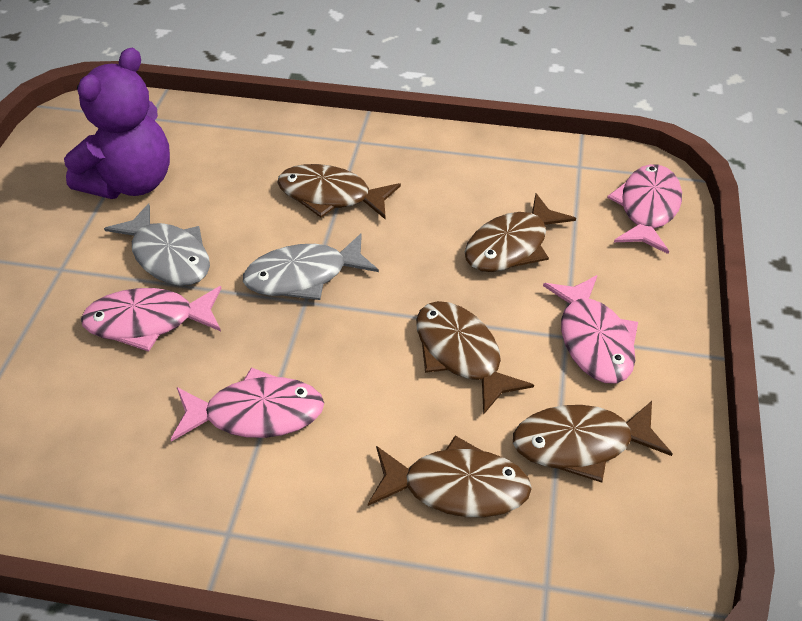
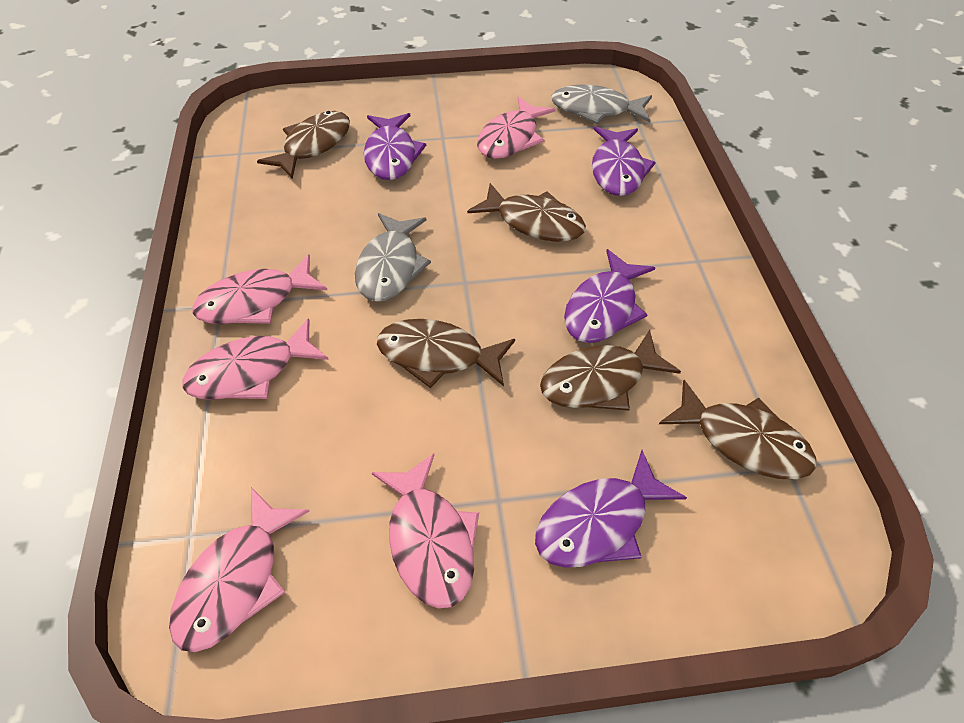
pink fish: 4 -> 5
purple fish: 0 -> 4
purple teddy bear: 1 -> 0

